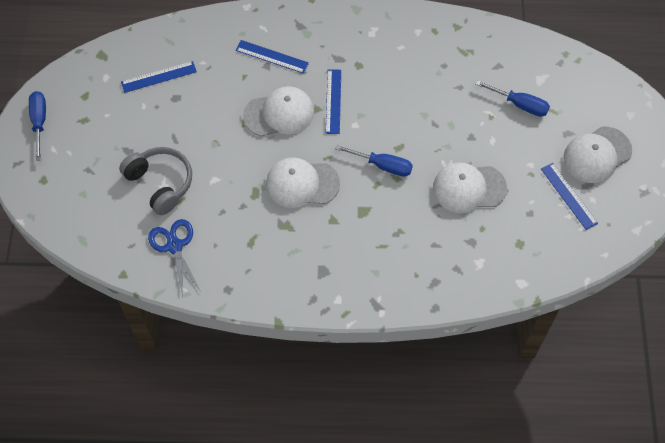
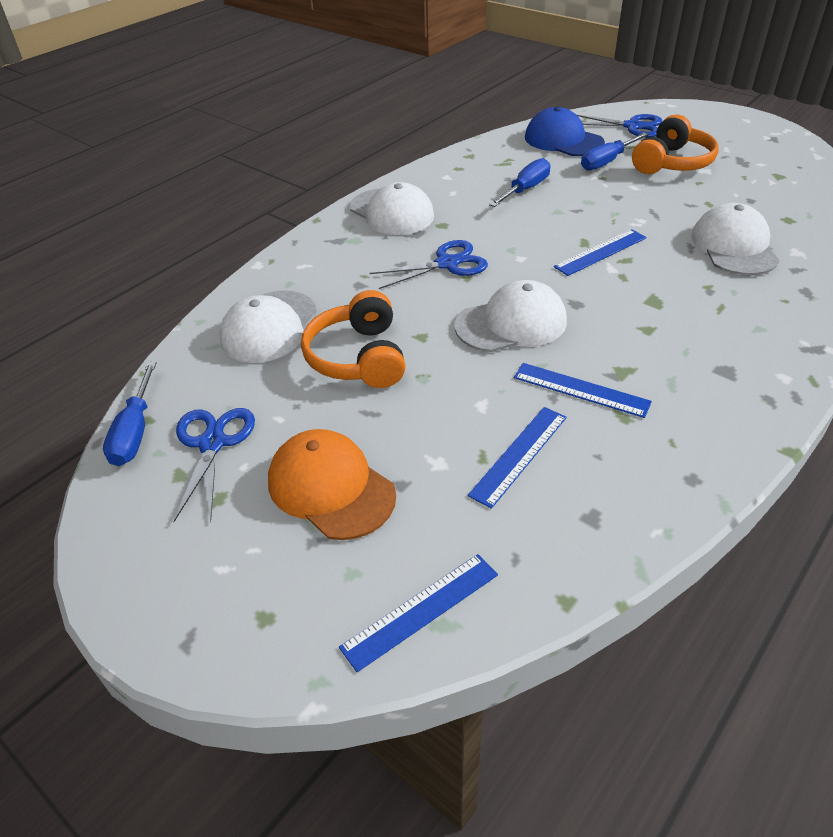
blue cap: 0 -> 1
blue scissors: 1 -> 3
grey headphones: 1 -> 0
orange cap: 0 -> 1
orange headphones: 0 -> 2

